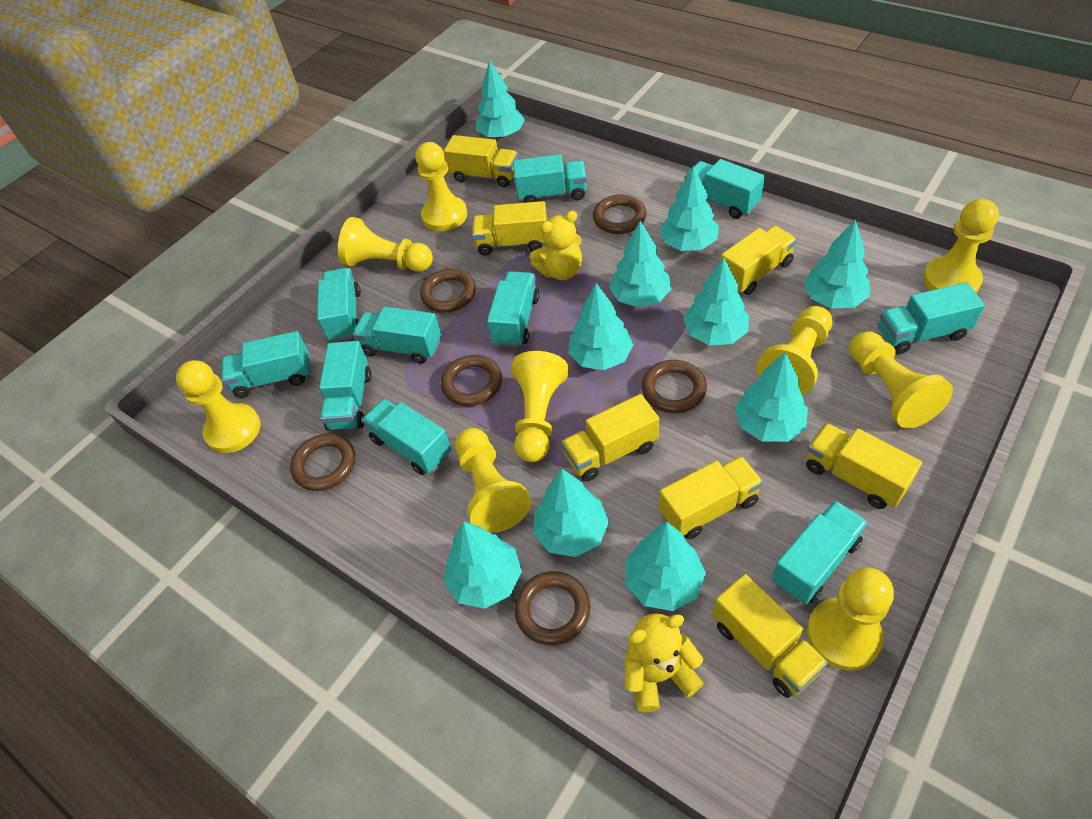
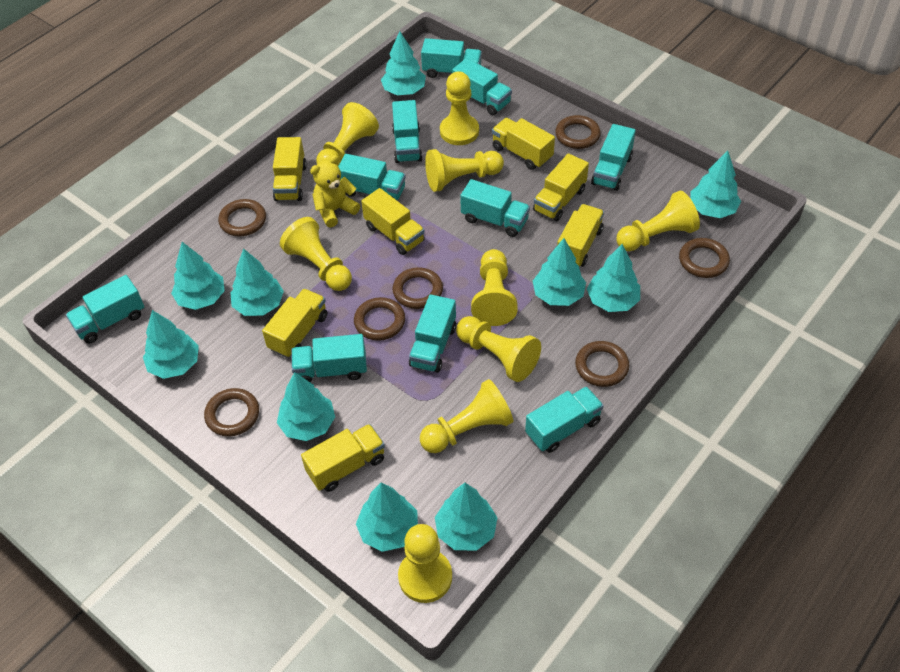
brown ring: 6 -> 7
yellow teddy bear: 2 -> 1

